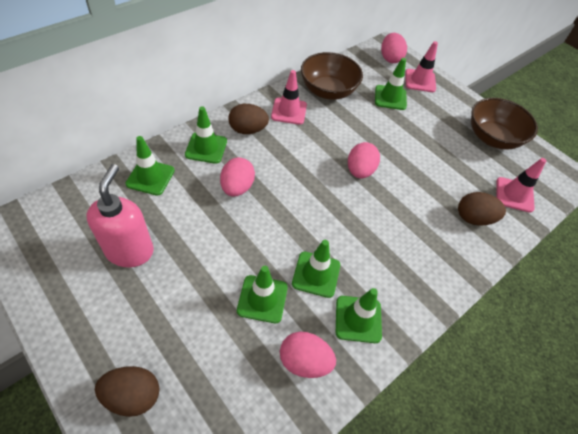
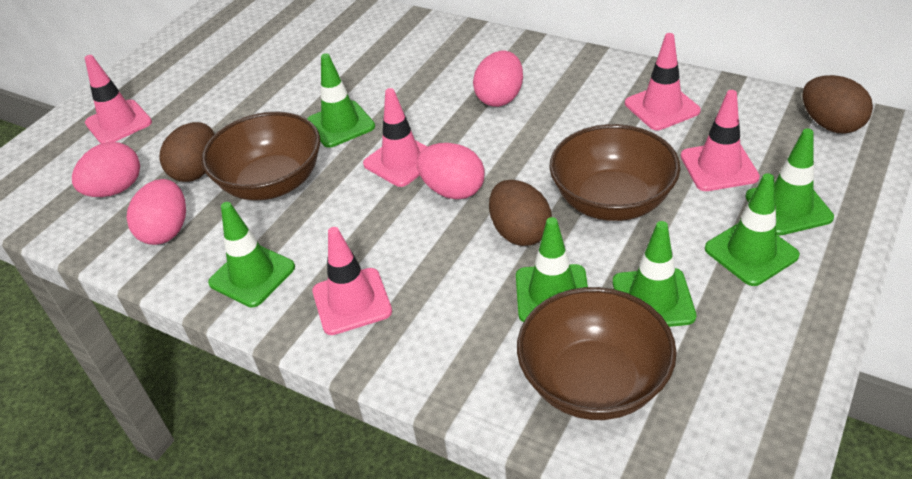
brown bowl: 2 -> 3
pink soap dispenser: 1 -> 0
pink traffic cone: 3 -> 5

